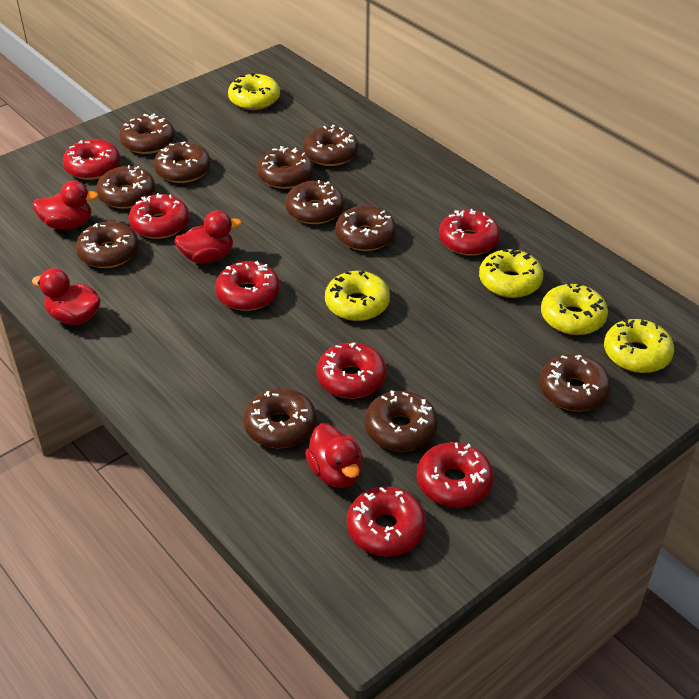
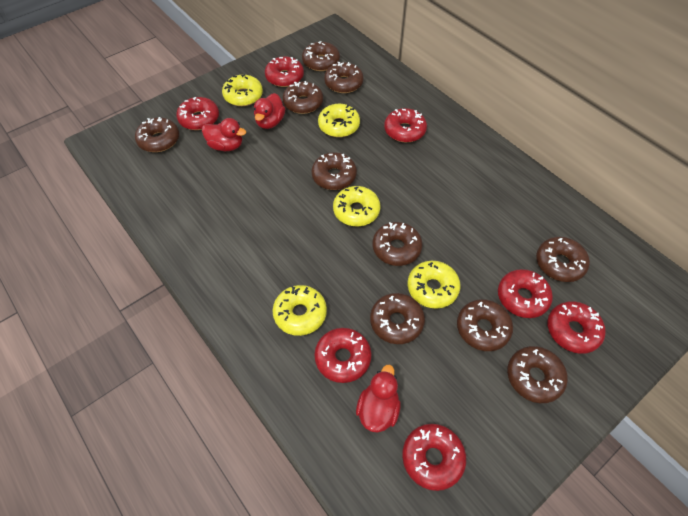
brown donut: 11 -> 10
red duck: 4 -> 3

